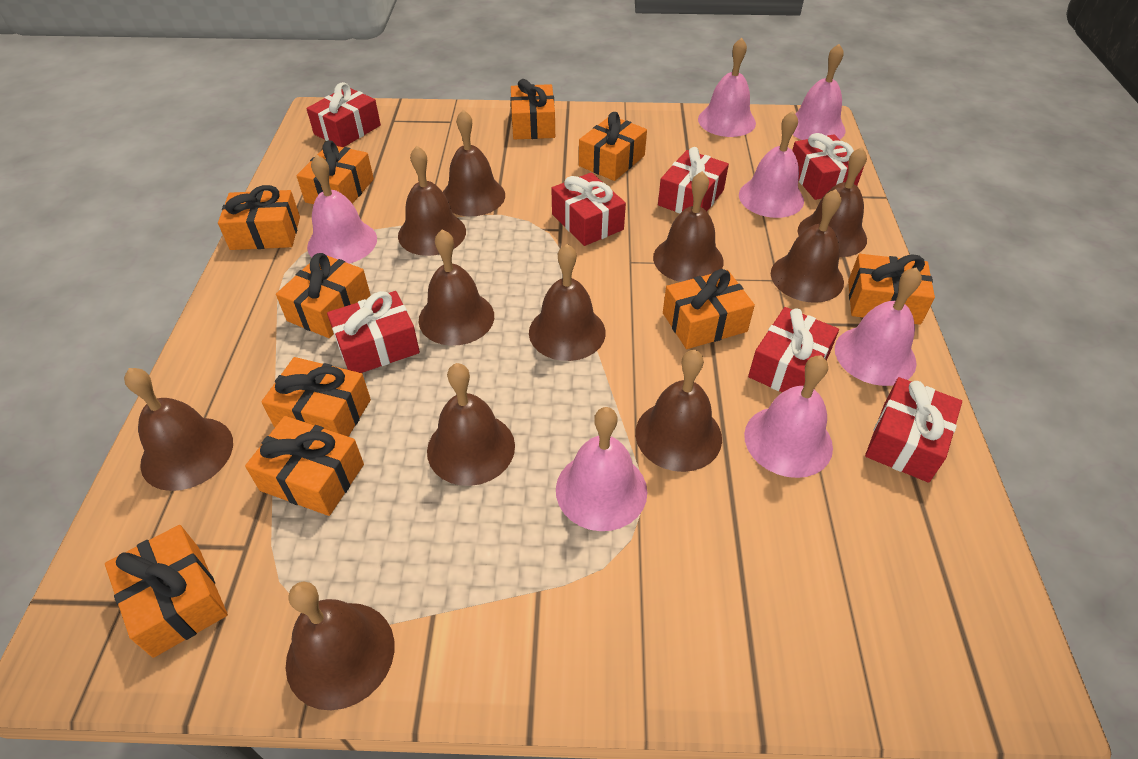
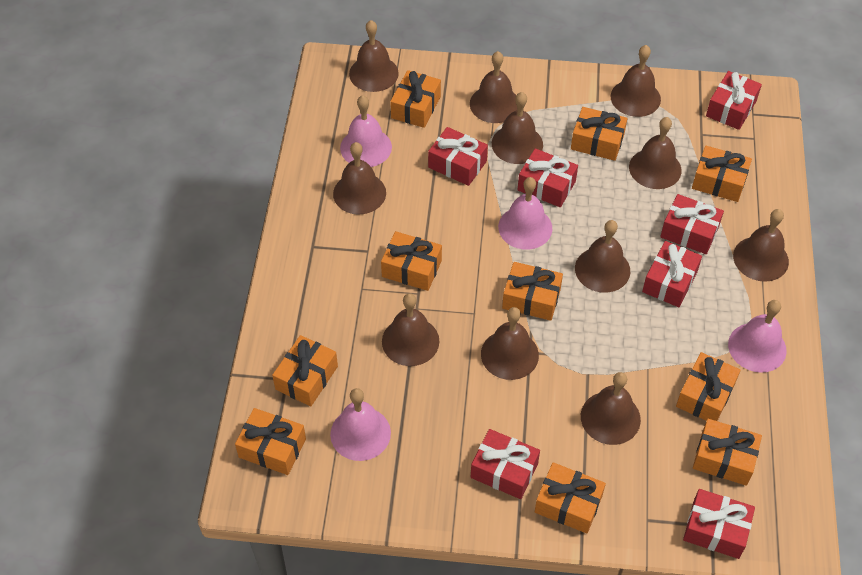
pink bell: 7 -> 4

